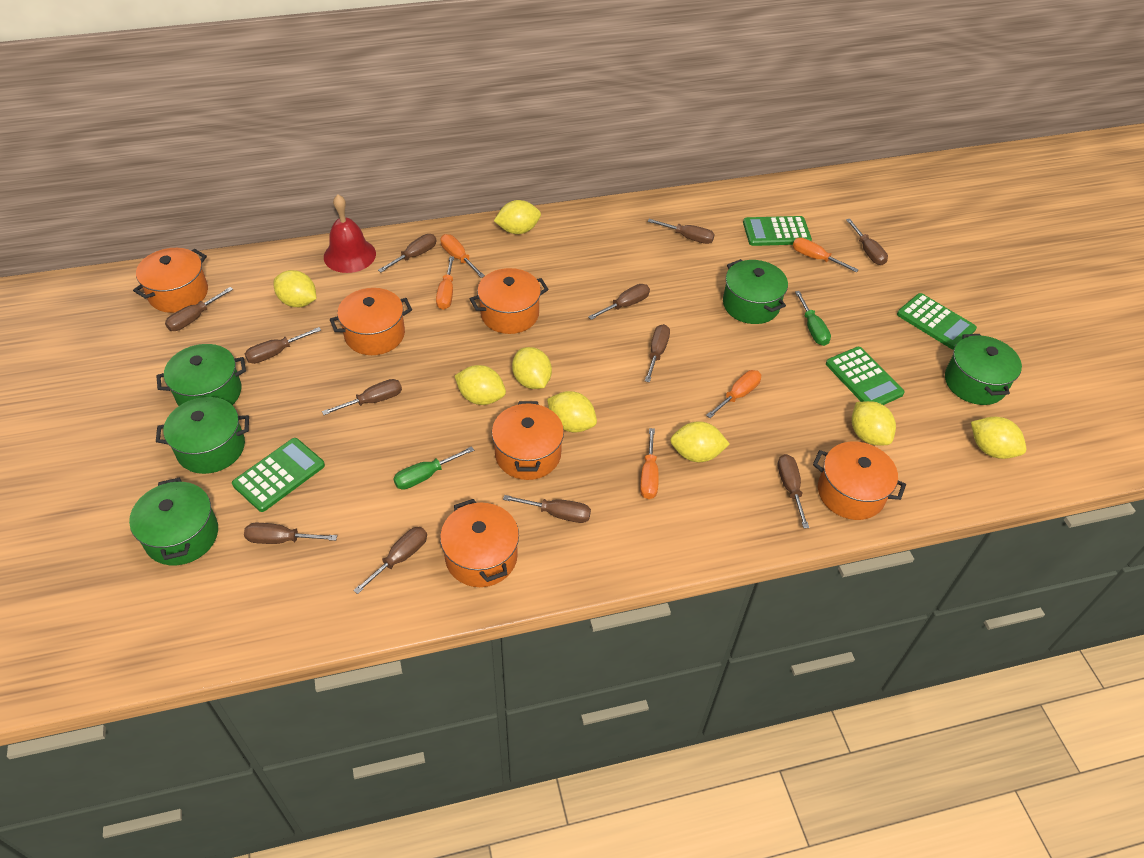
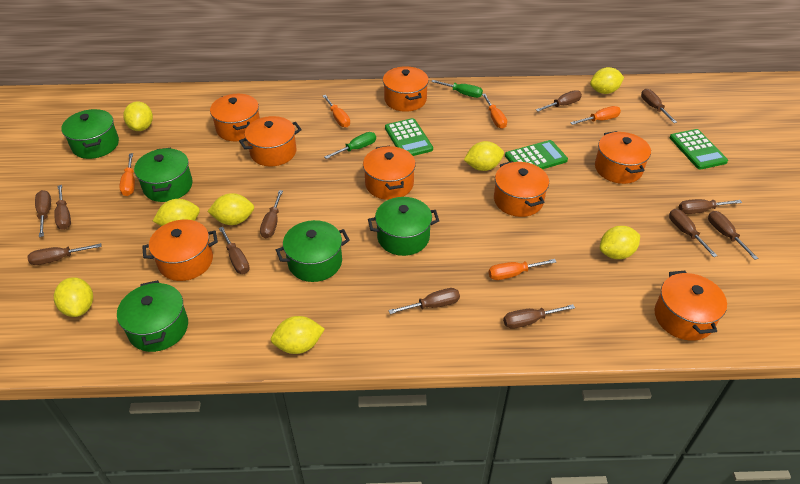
green calculator: 4 -> 3
orange pot: 6 -> 8
red bell: 1 -> 0

